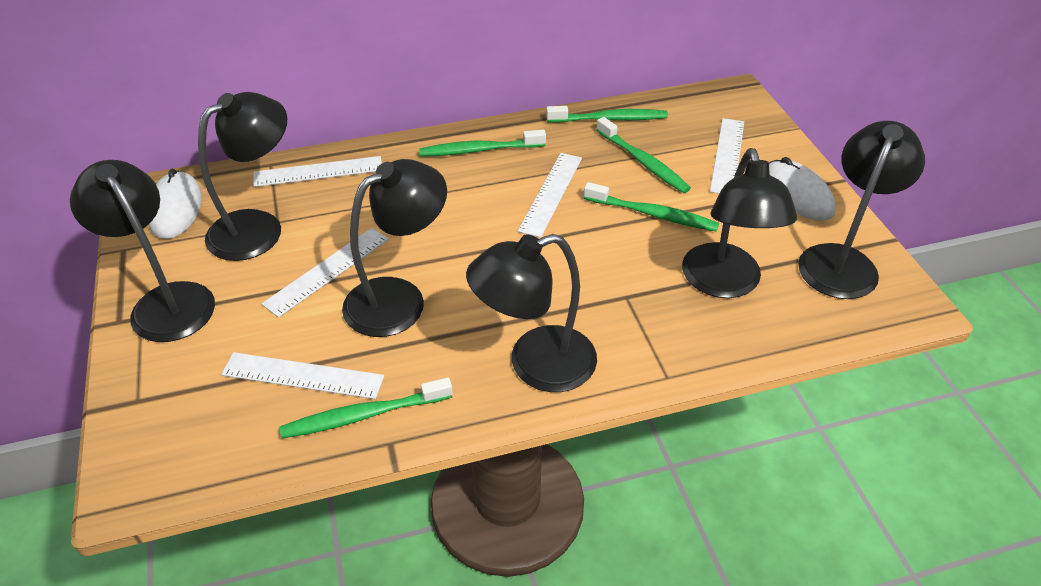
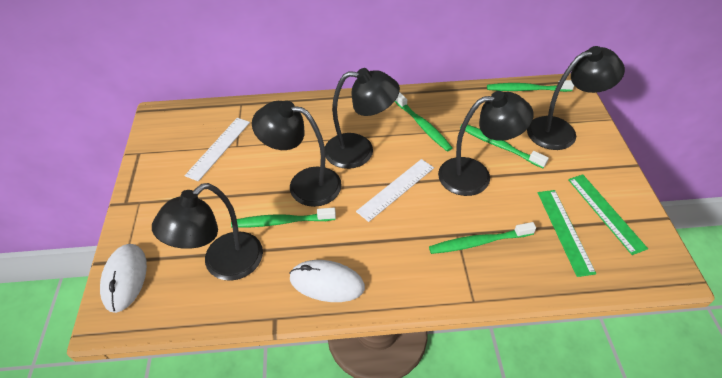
black lamp: 6 -> 5
green ruler: 0 -> 2
white ruler: 5 -> 2

